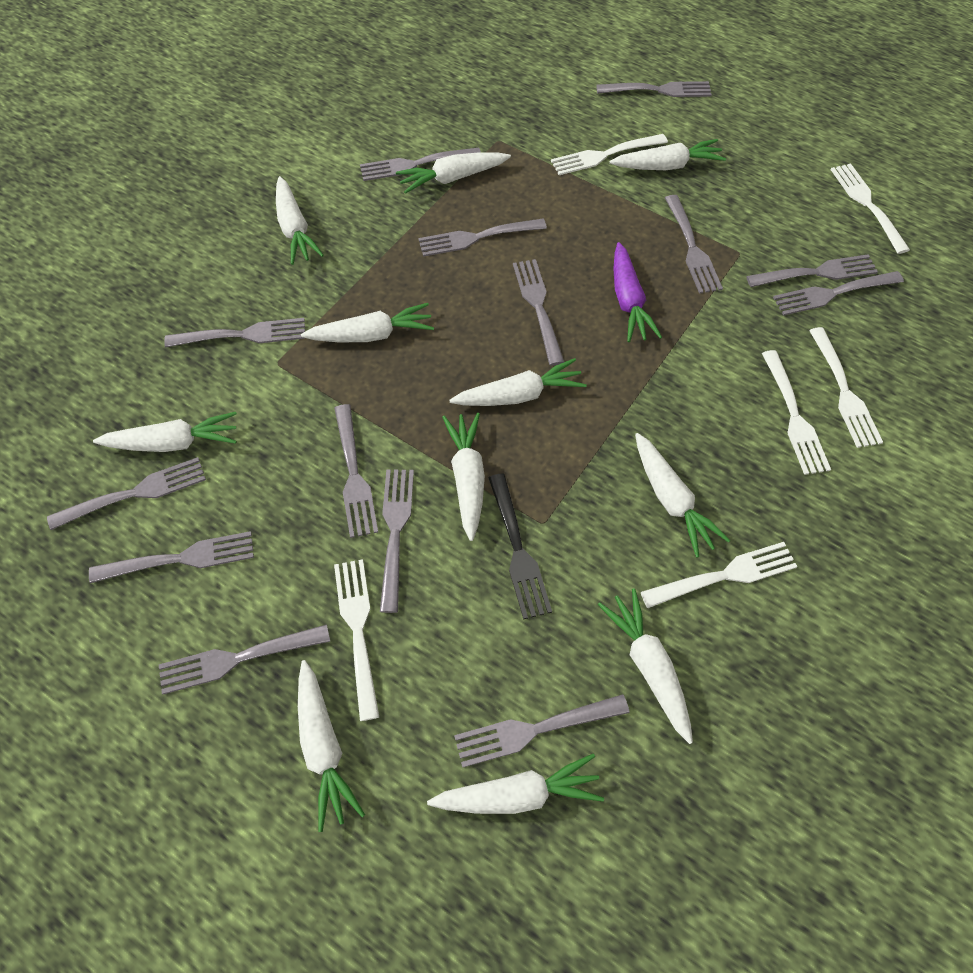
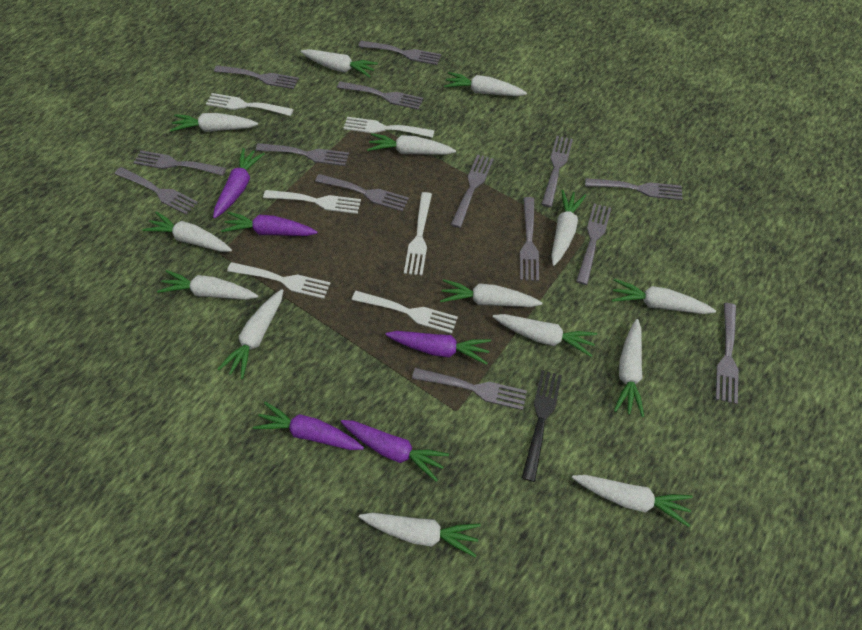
purple carrot: 1 -> 5
white carrot: 11 -> 14

